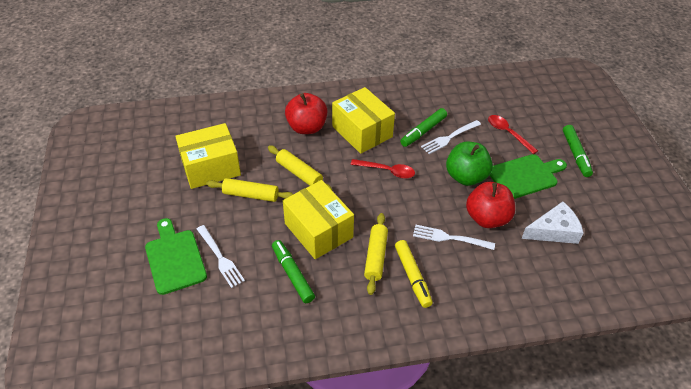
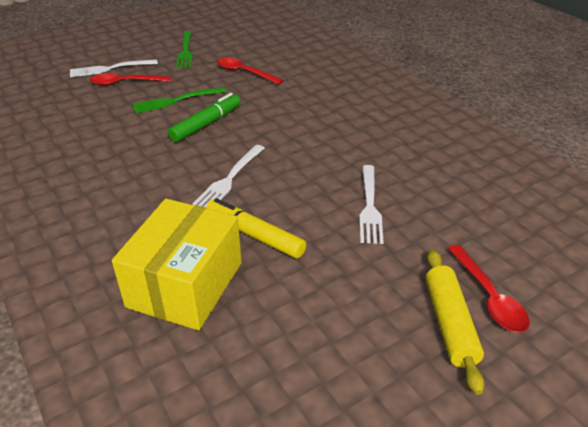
green apple: 1 -> 0
green cutting board: 2 -> 0
green fork: 0 -> 2
green marker: 3 -> 1
red apple: 2 -> 0
red spoon: 2 -> 3
white cheese: 1 -> 0
yellow box: 3 -> 1
yellow rolling pin: 3 -> 1

